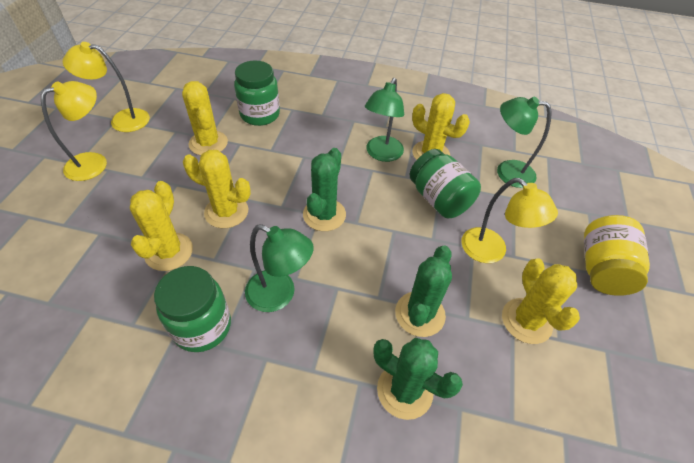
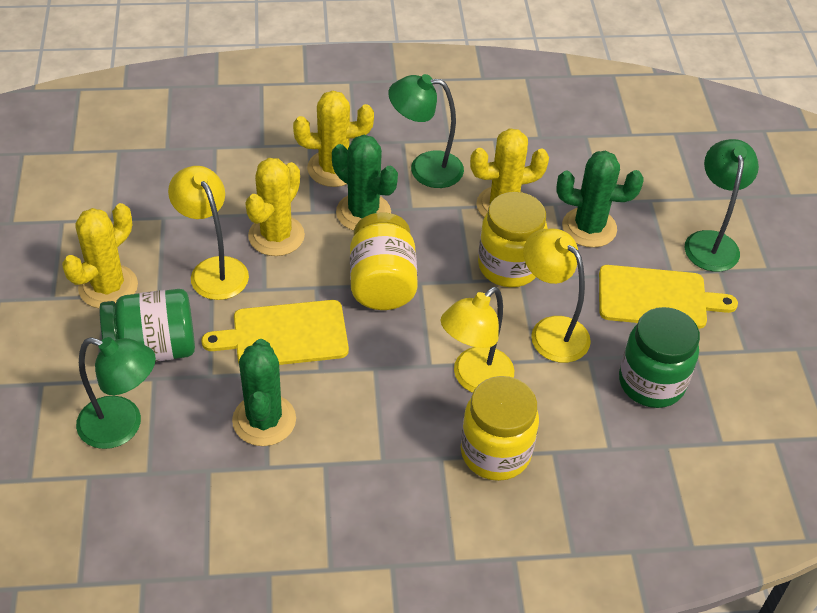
green jar: 3 -> 2
yellow cactus: 5 -> 4
yellow cutting board: 0 -> 2
yellow jar: 1 -> 3

